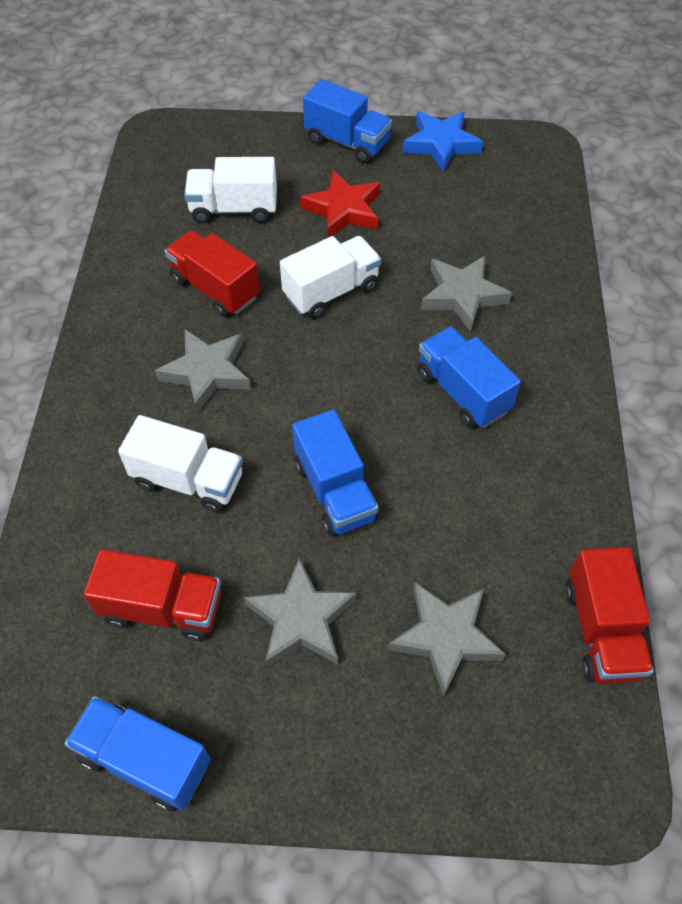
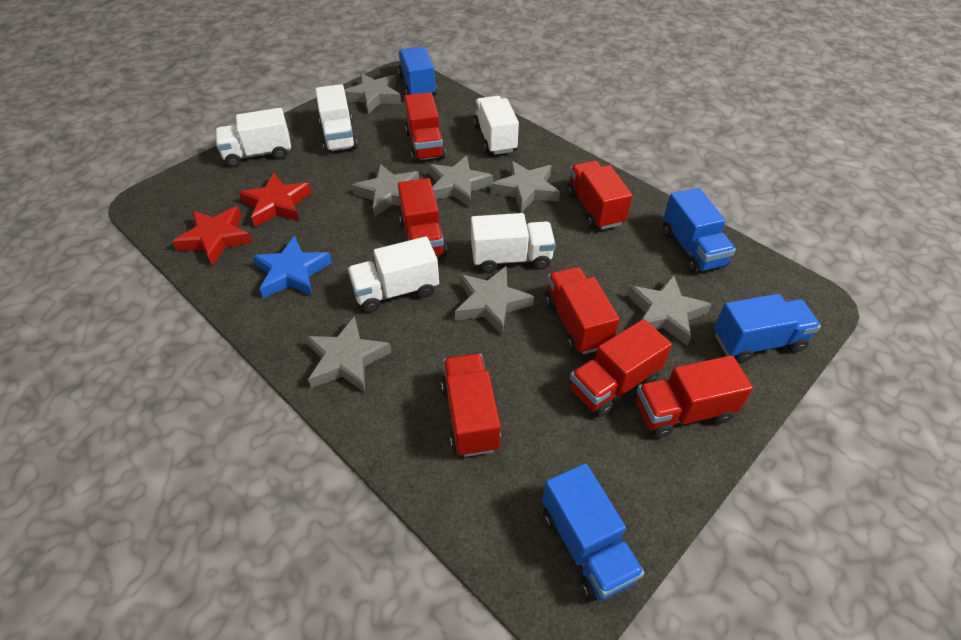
grey star: 4 -> 7
red star: 1 -> 2
red truck: 3 -> 7
white truck: 3 -> 5

